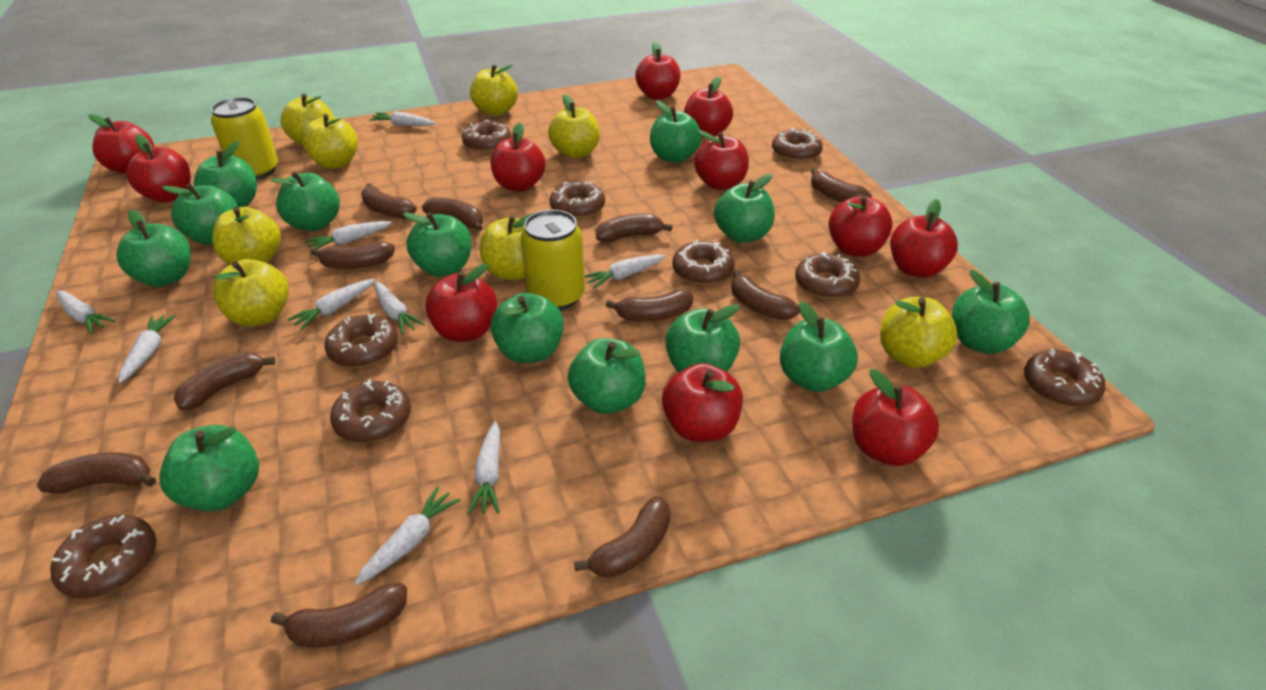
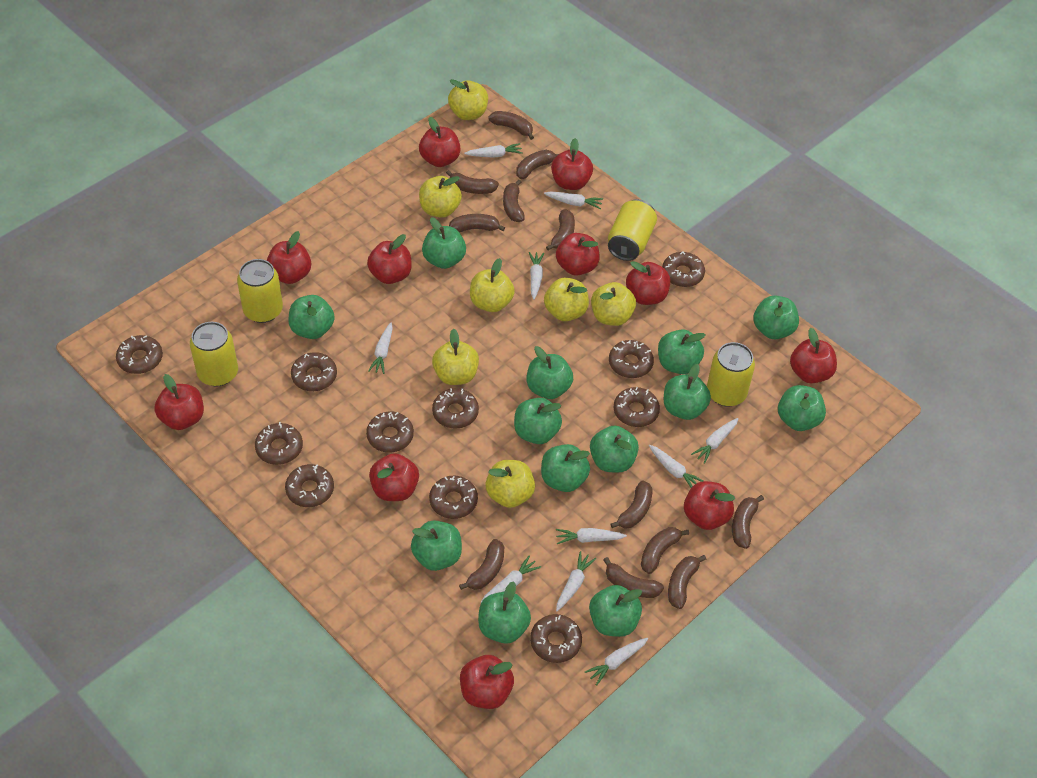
brown banana: 11 -> 12
brown donut: 9 -> 11
white carrot: 9 -> 10
yellow apple: 8 -> 7
yellow can: 2 -> 4

